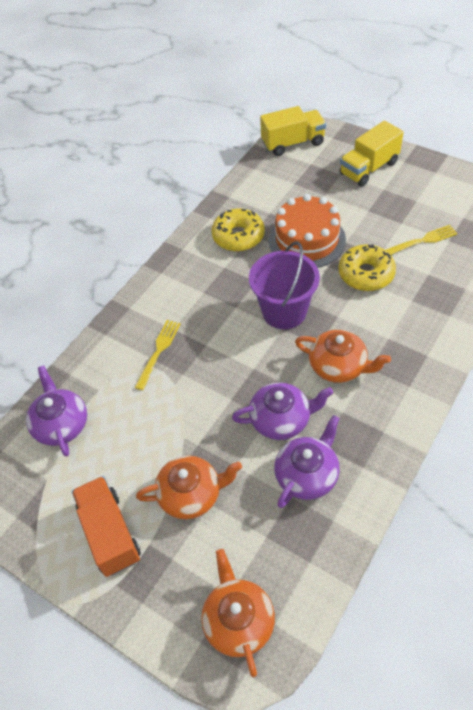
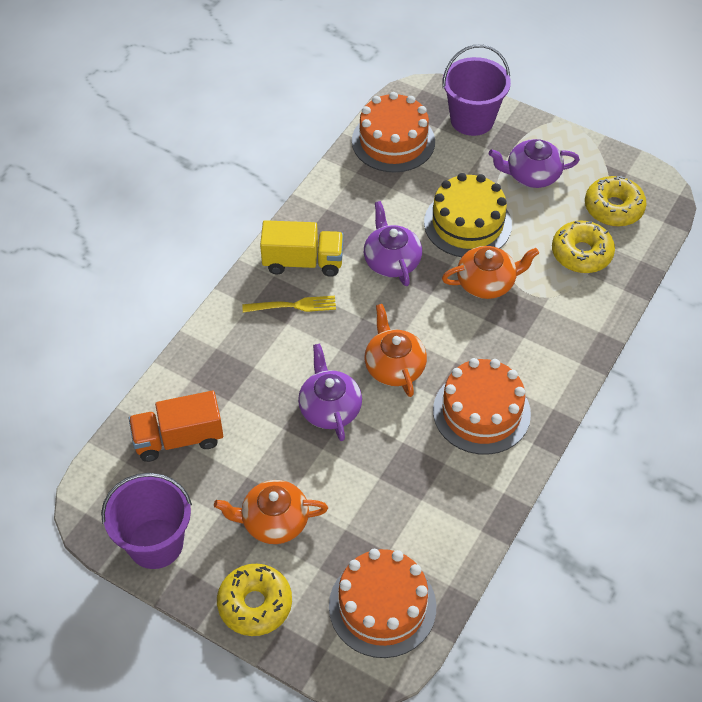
orange cake: 1 -> 3
purple bucket: 1 -> 2
yellow cake: 0 -> 1
yellow donut: 2 -> 3
yellow fork: 2 -> 1
yellow truck: 2 -> 1

